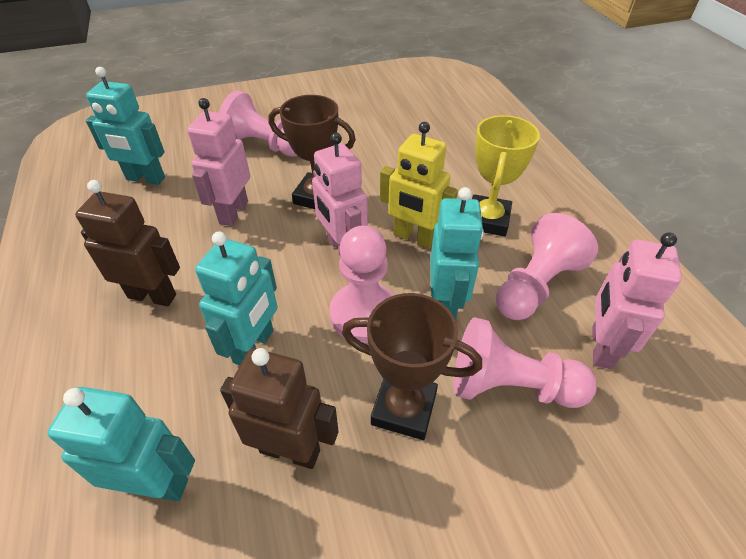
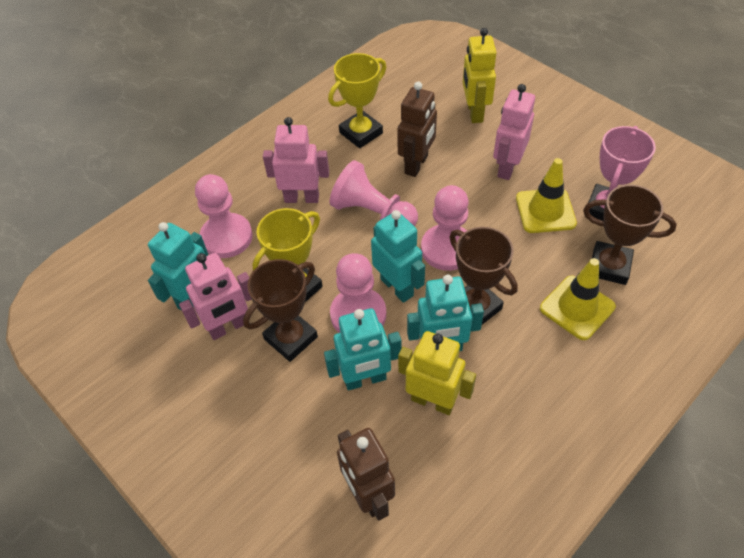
brown trophy: 2 -> 3
pink trophy: 0 -> 1
yellow robot: 1 -> 2
yellow traffic cone: 0 -> 2
yellow trophy: 1 -> 2

